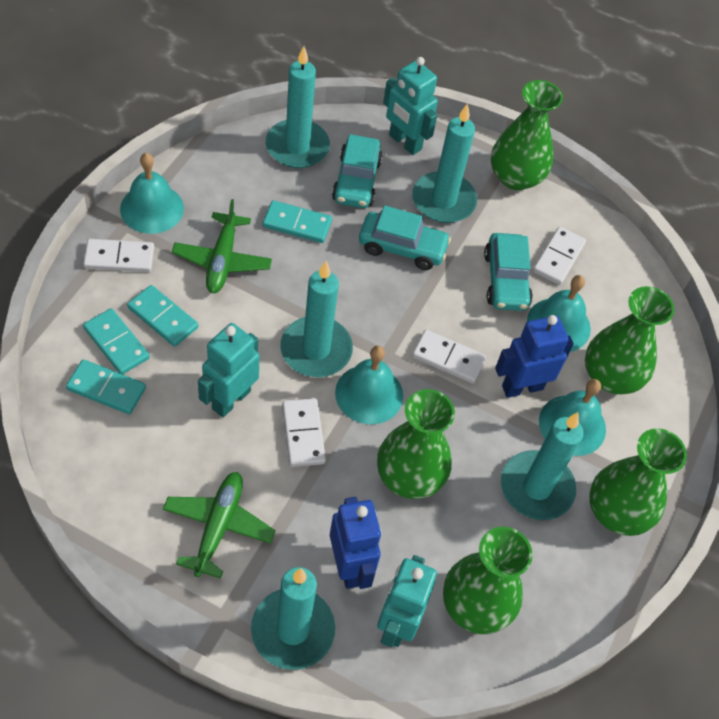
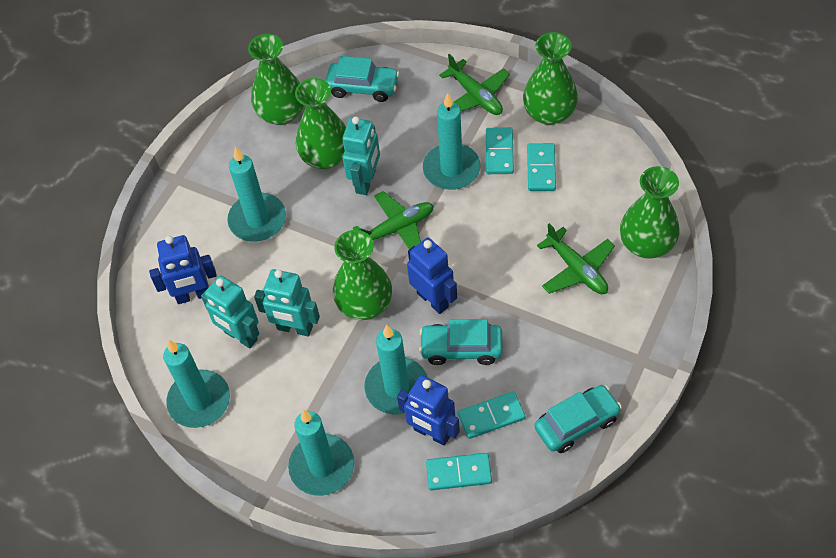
blue robot: 2 -> 3
green plane: 2 -> 3
turquoise bell: 4 -> 0
white domino: 4 -> 0

